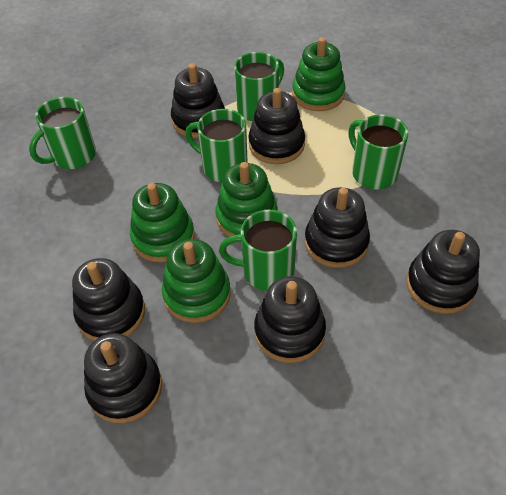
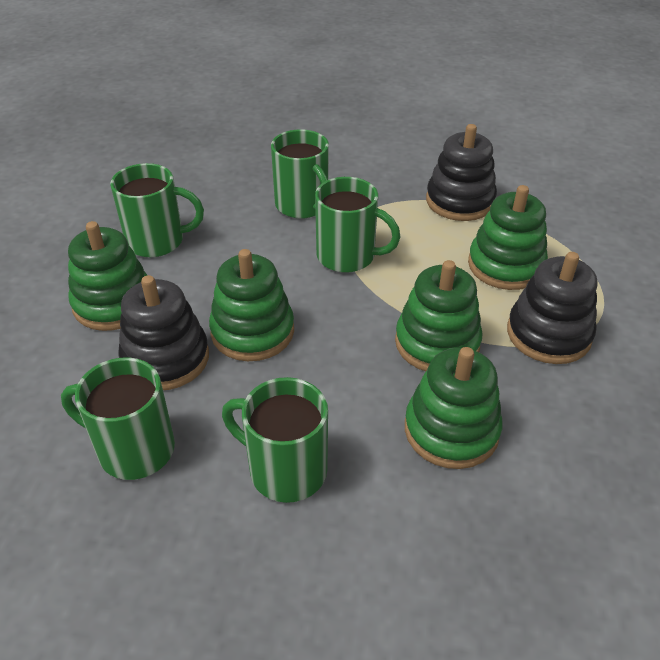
black stacking toy: 7 -> 3
green stacking toy: 4 -> 5

